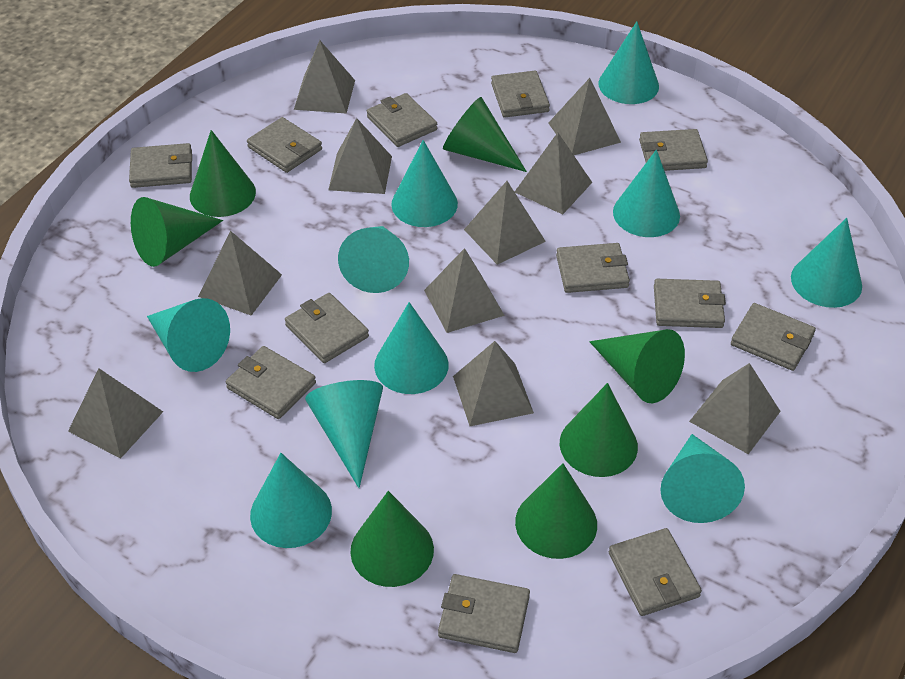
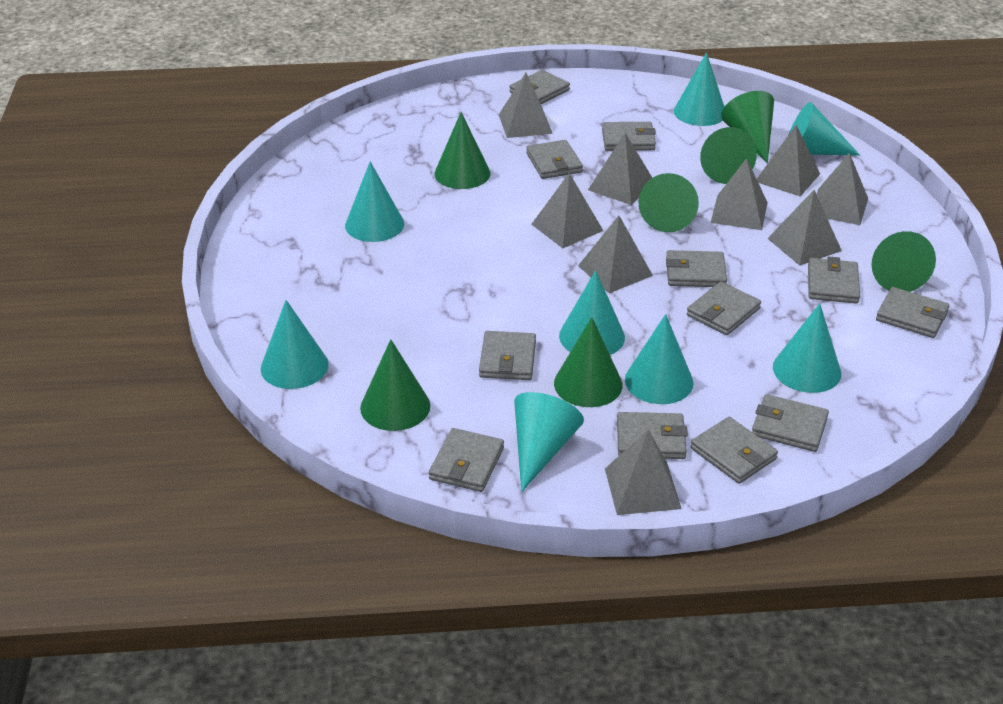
grey pyramid: 10 -> 9
turquoise cone: 10 -> 8

